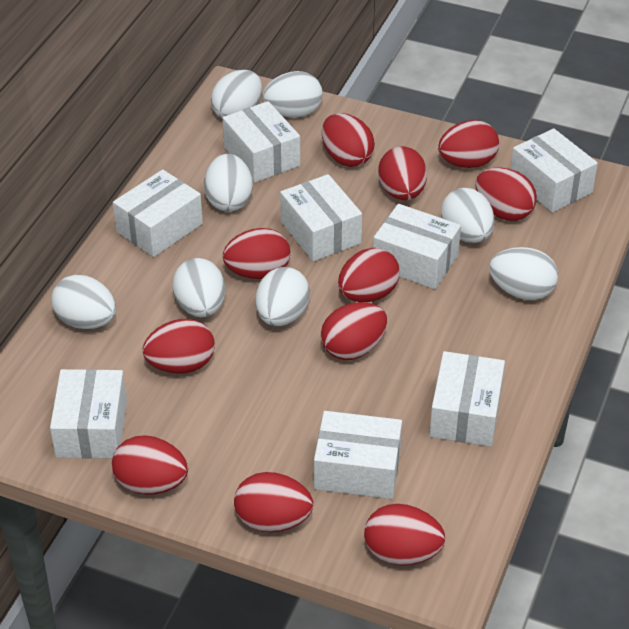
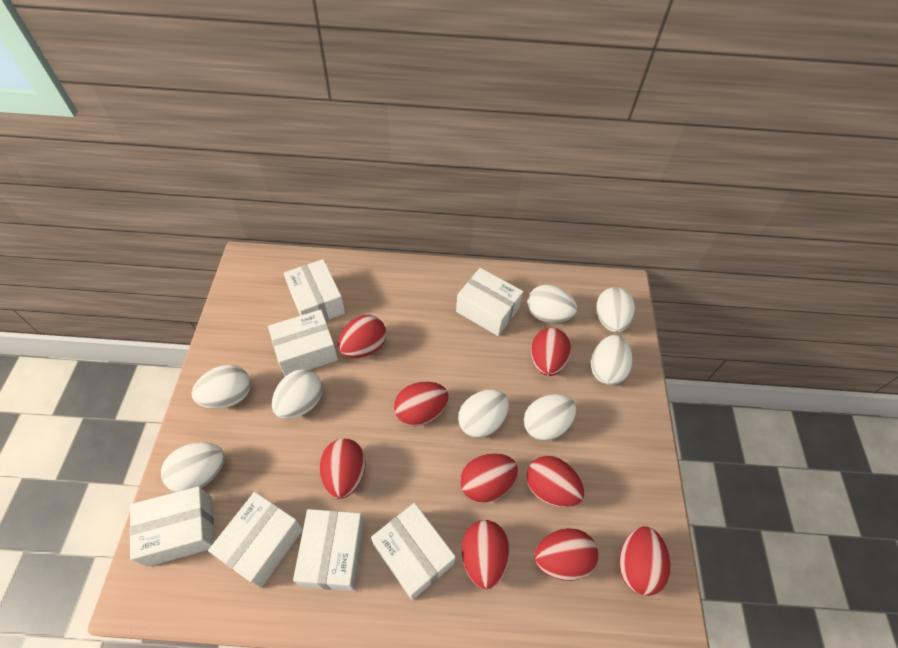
red egg: 11 -> 9
white box: 8 -> 7

